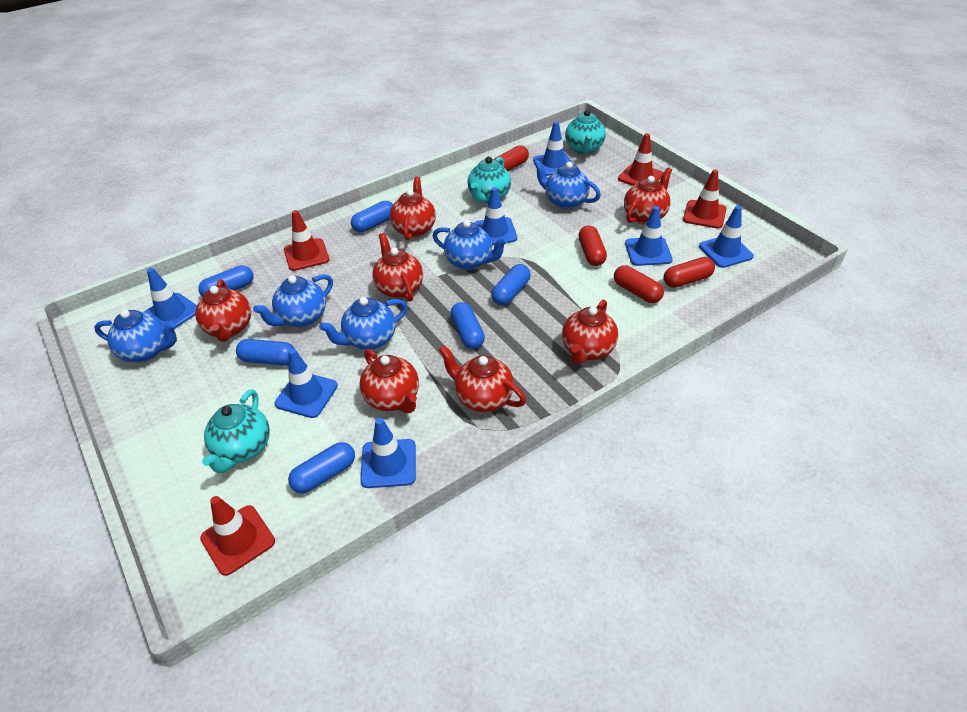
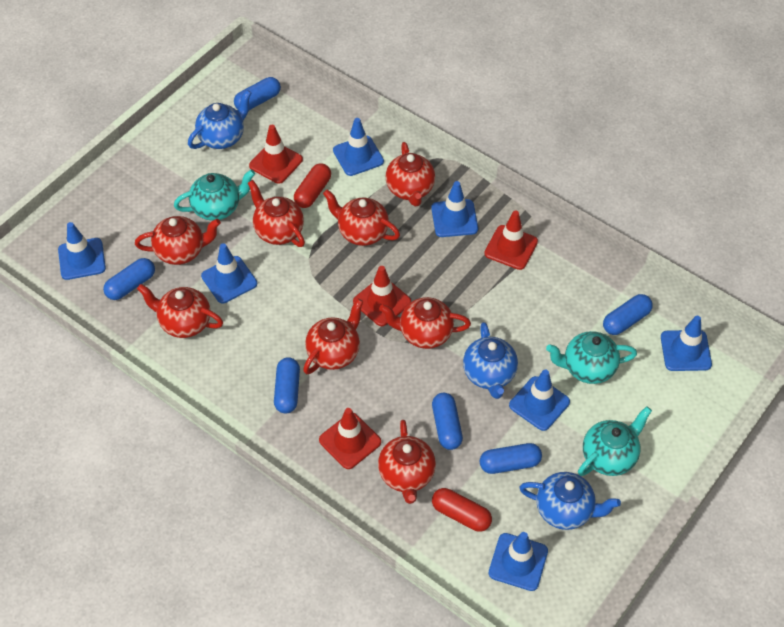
blue teapot: 5 -> 3
red capsule: 4 -> 2
red teapot: 7 -> 8

